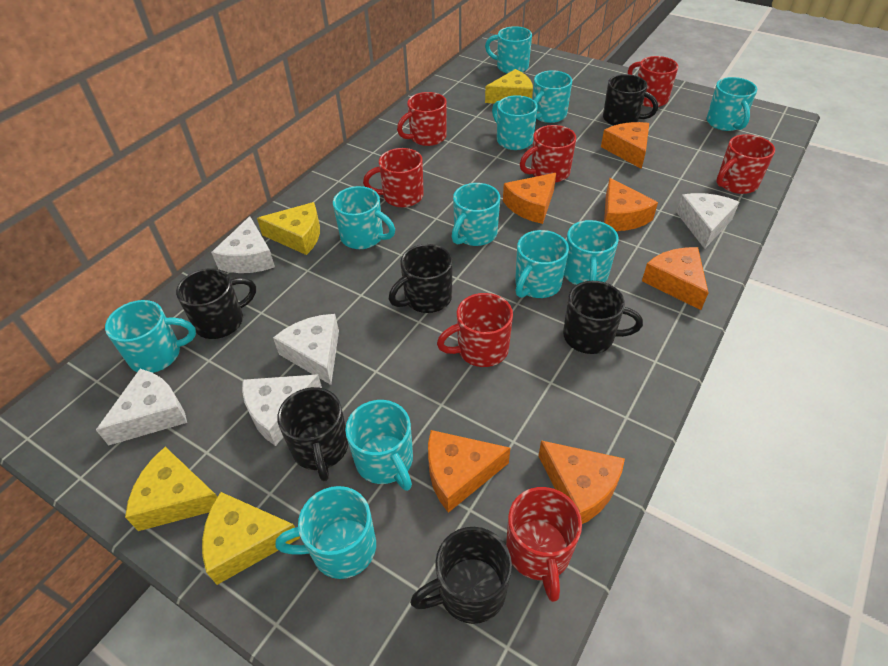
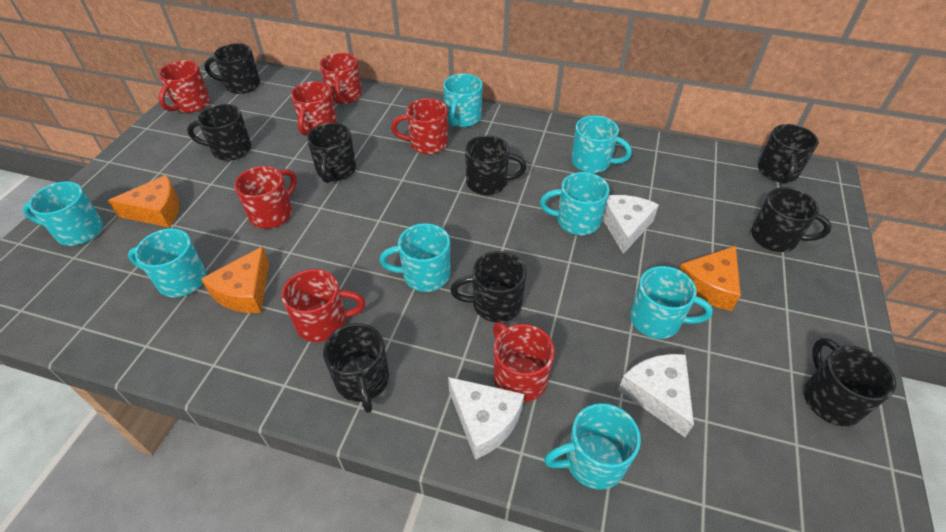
black mug: 6 -> 9
orange cheese: 6 -> 3
turquoise mug: 11 -> 8
white cheese: 5 -> 3
yellow cheese: 4 -> 0

